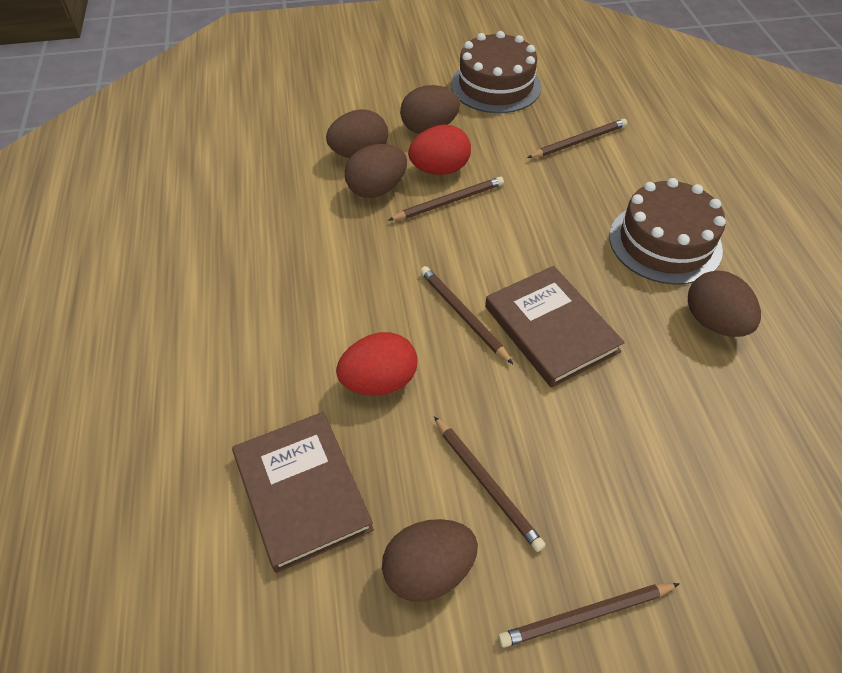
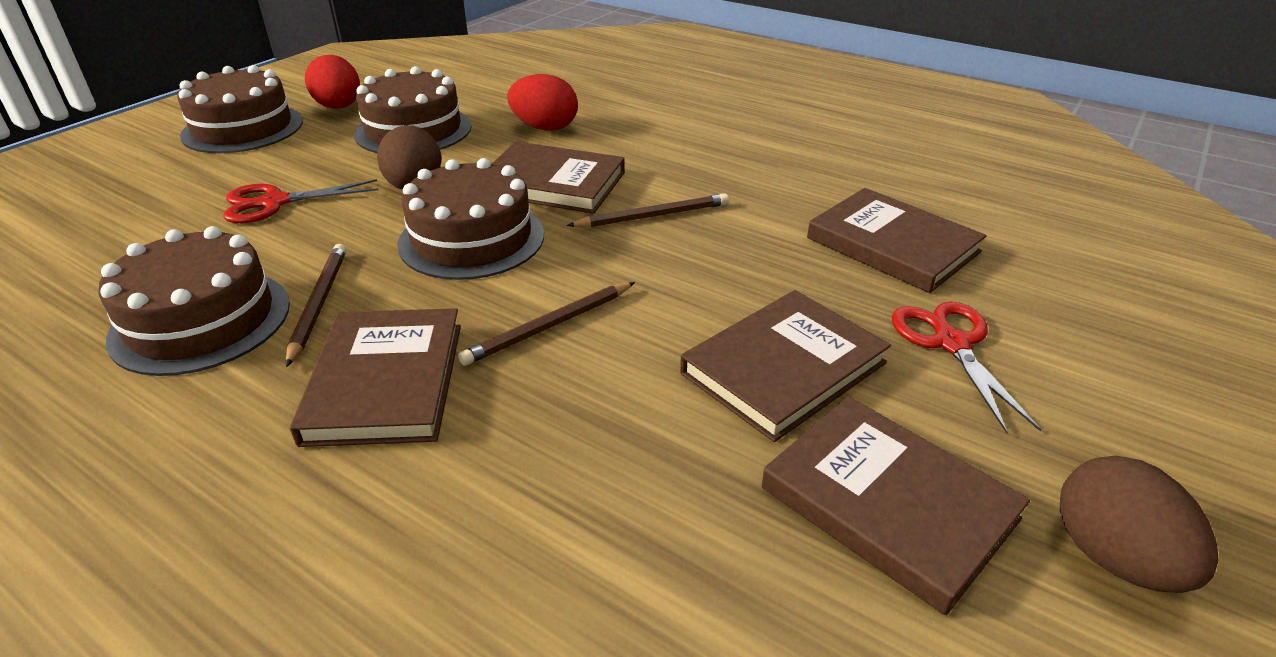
brown book: 2 -> 5
brown cake: 2 -> 4
brown egg: 5 -> 2
brown pencil: 5 -> 3
red scissors: 0 -> 2

